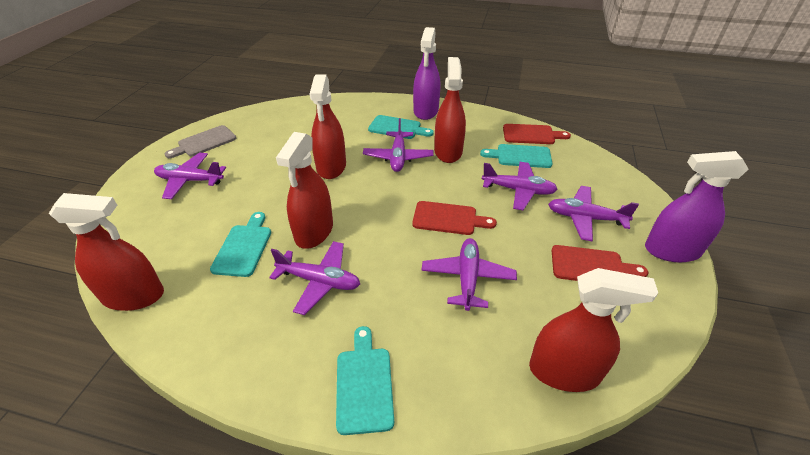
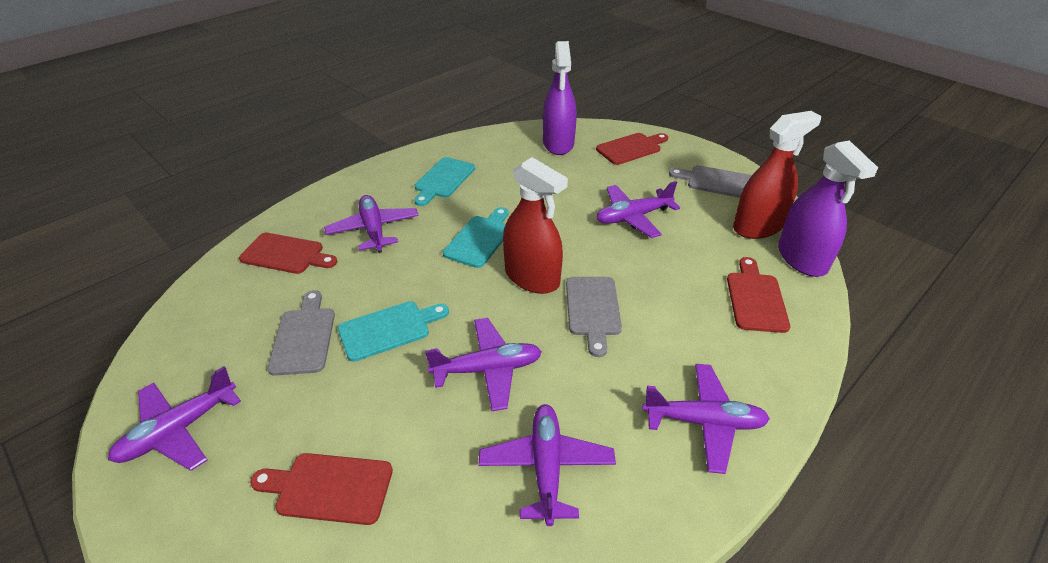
grey cutting board: 1 -> 3
red cutting board: 3 -> 4
red spray bottle: 5 -> 2
turquoise cutting board: 4 -> 3

